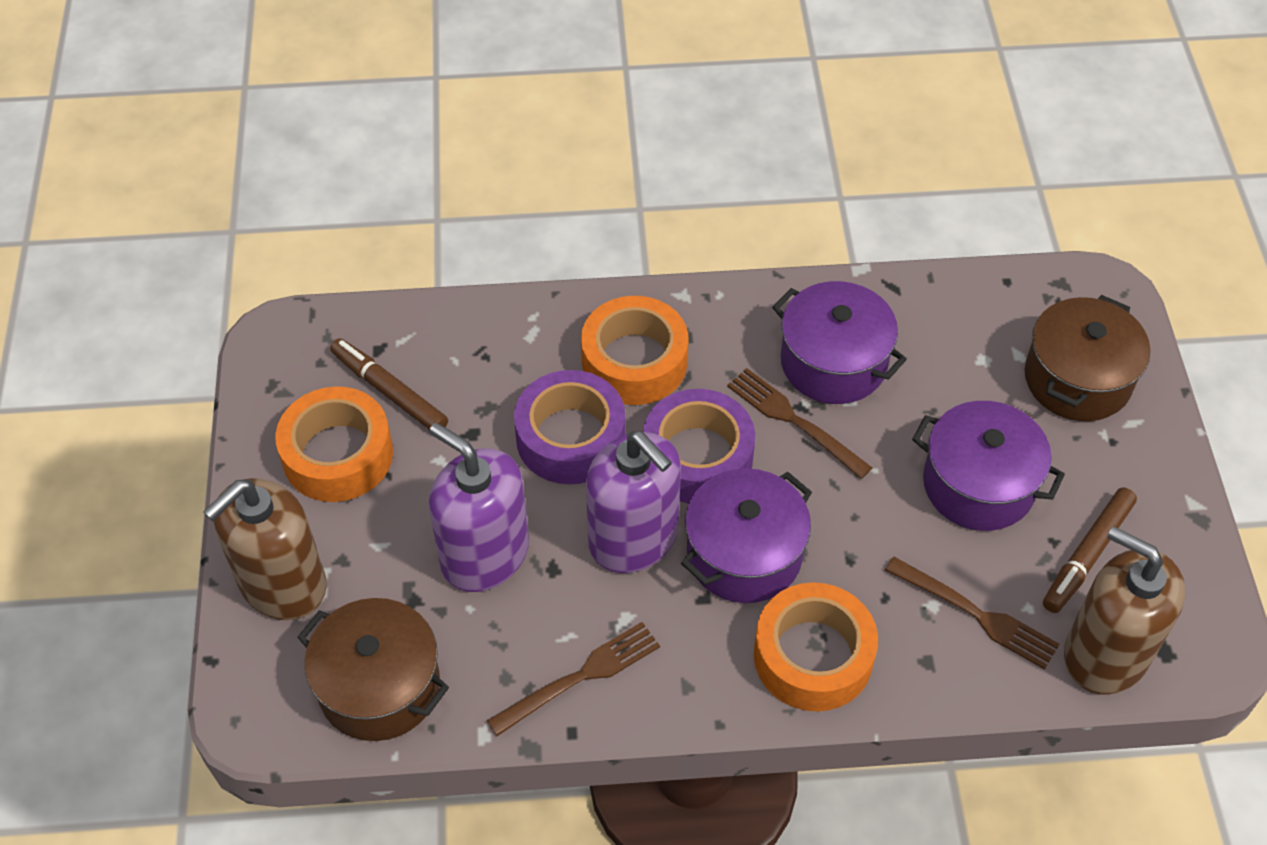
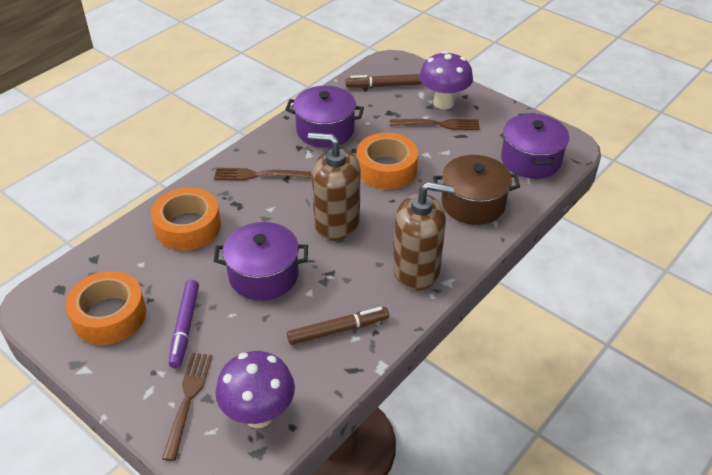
brown pot: 2 -> 1
purple marker: 0 -> 1
purple mushroom: 0 -> 2
purple soap dispenser: 2 -> 0
purple tape: 2 -> 0

